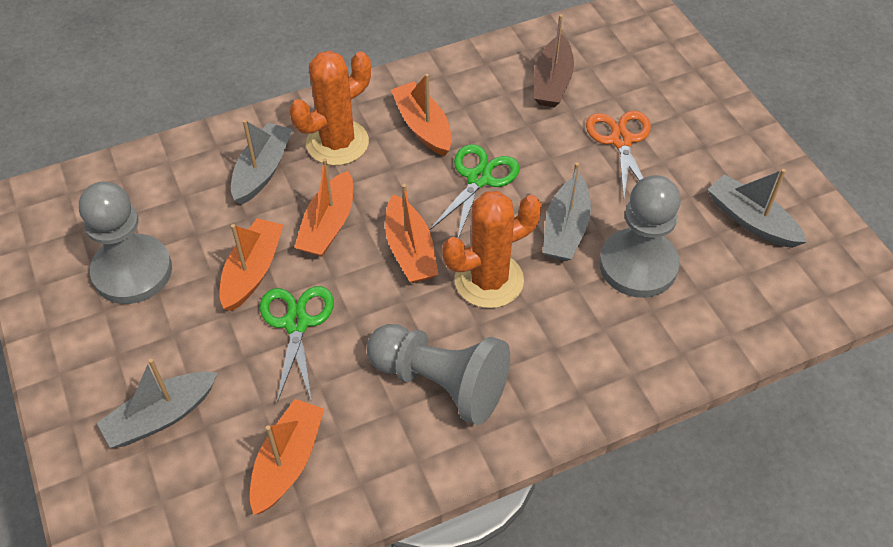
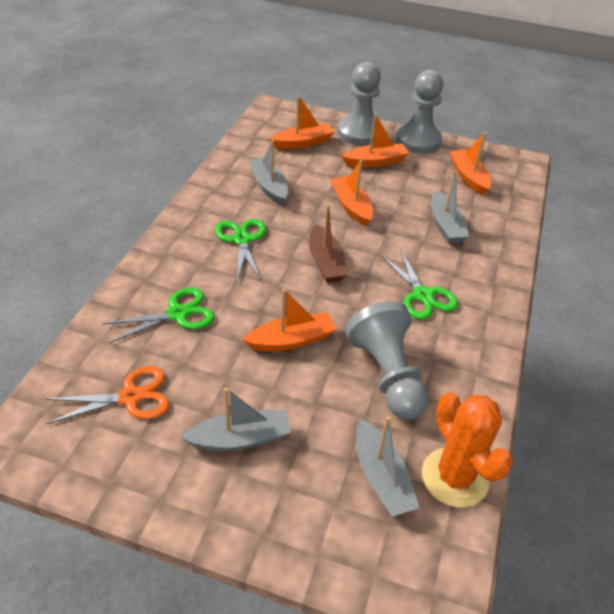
green scissors: 2 -> 3
orange cactus: 2 -> 1

